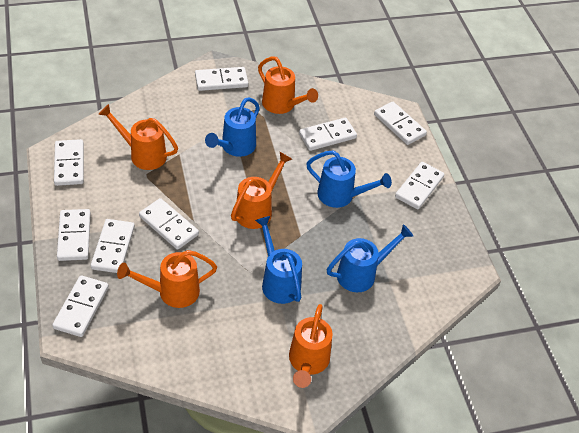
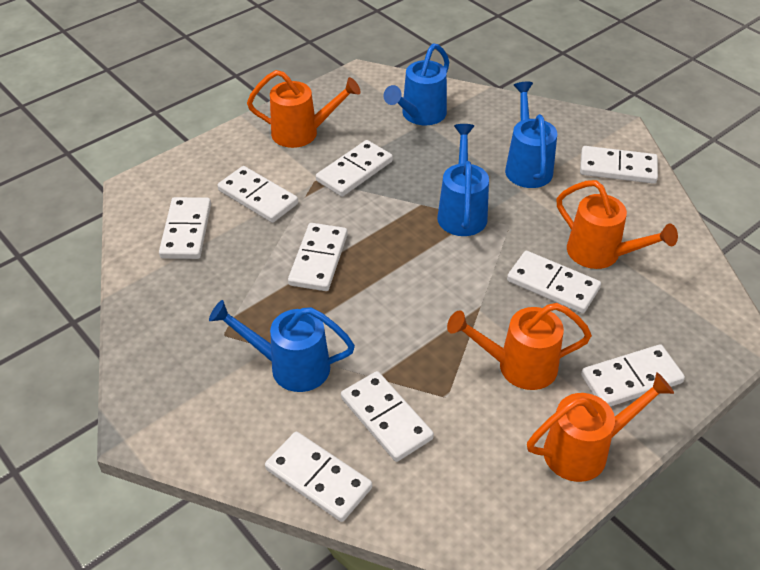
orange watering can: 5 -> 4

